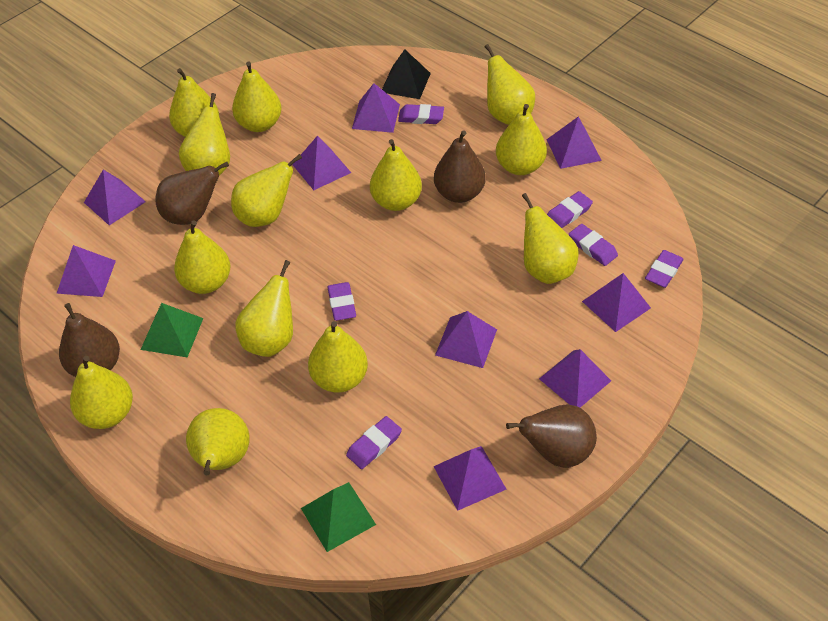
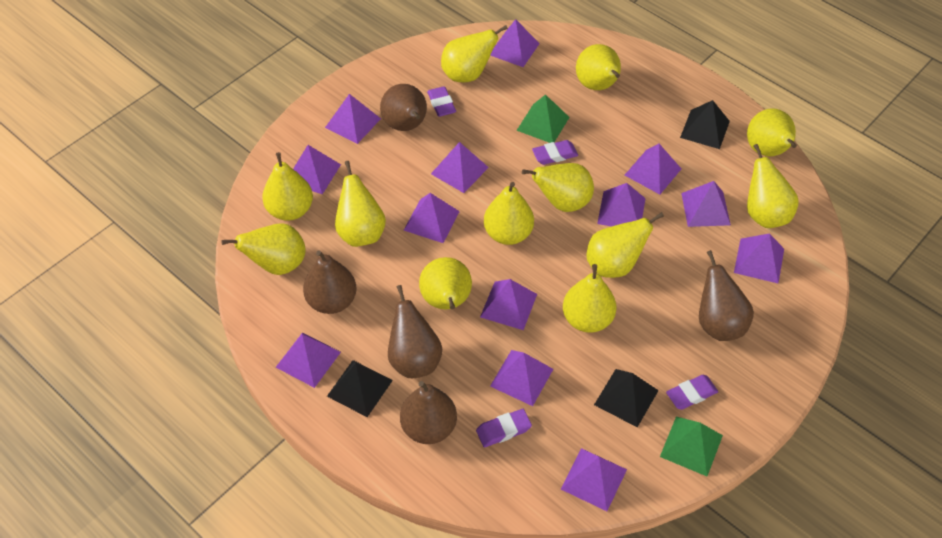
black pyramid: 1 -> 3
brown pear: 4 -> 5
purple eraser: 6 -> 4
purple pyramid: 9 -> 13
yellow pear: 13 -> 12

